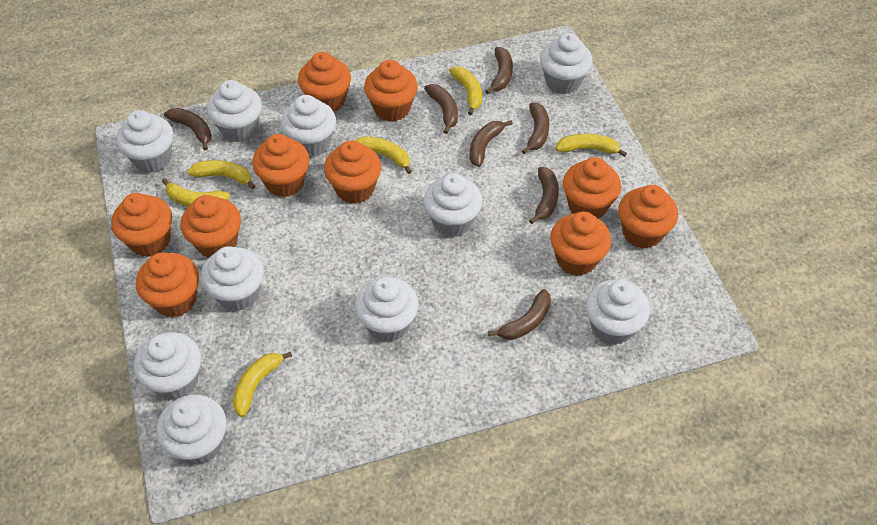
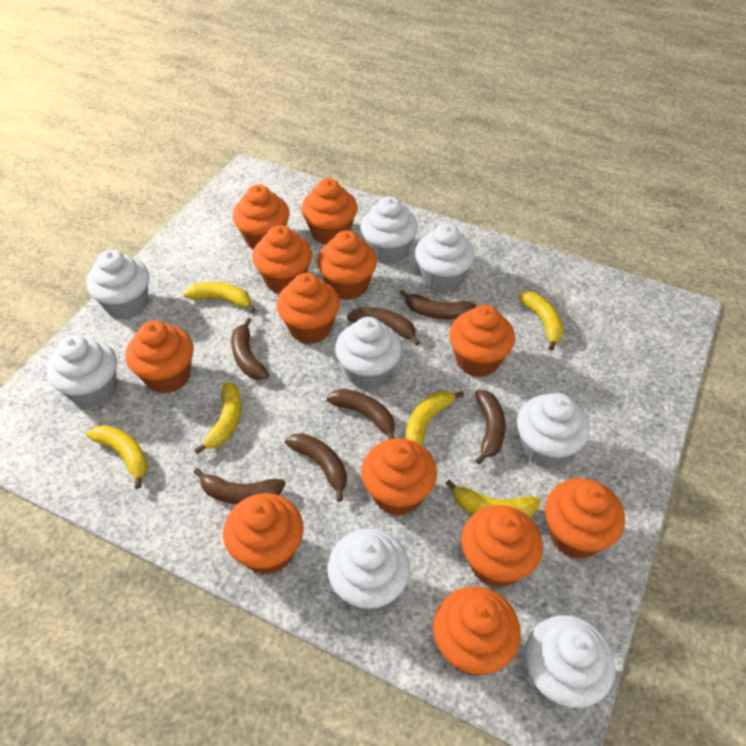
orange cupcake: 10 -> 12
white cupcake: 10 -> 8

